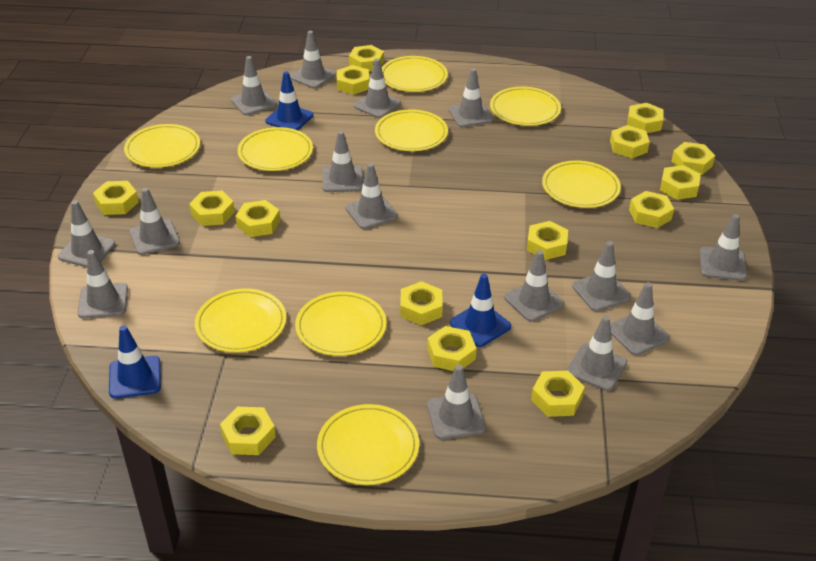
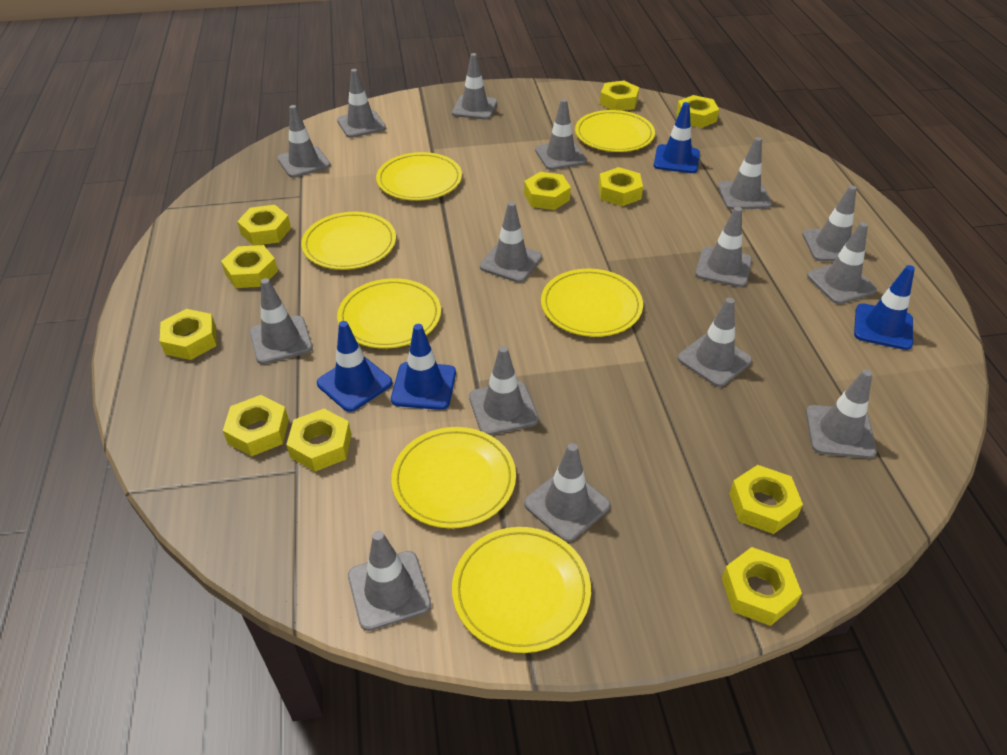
blue traffic cone: 3 -> 4
yellow nut: 15 -> 11
yellow plate: 9 -> 7

